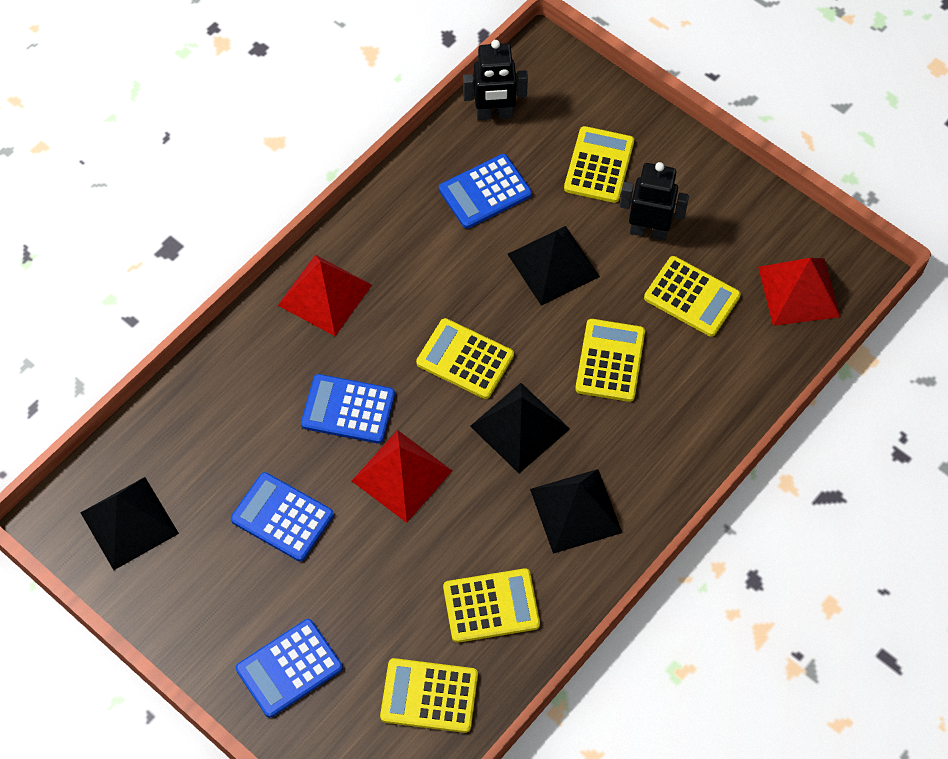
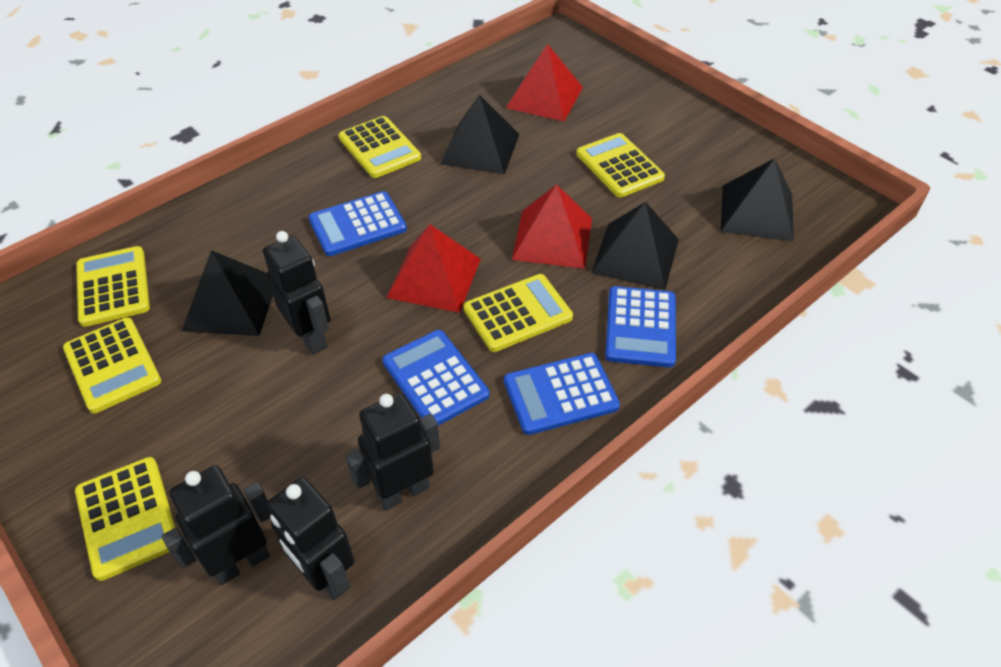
black robot: 2 -> 4

